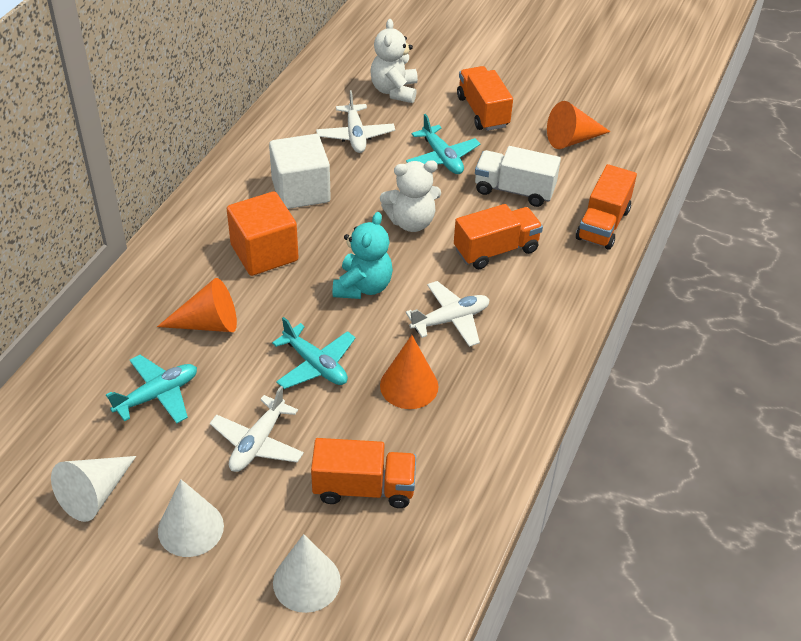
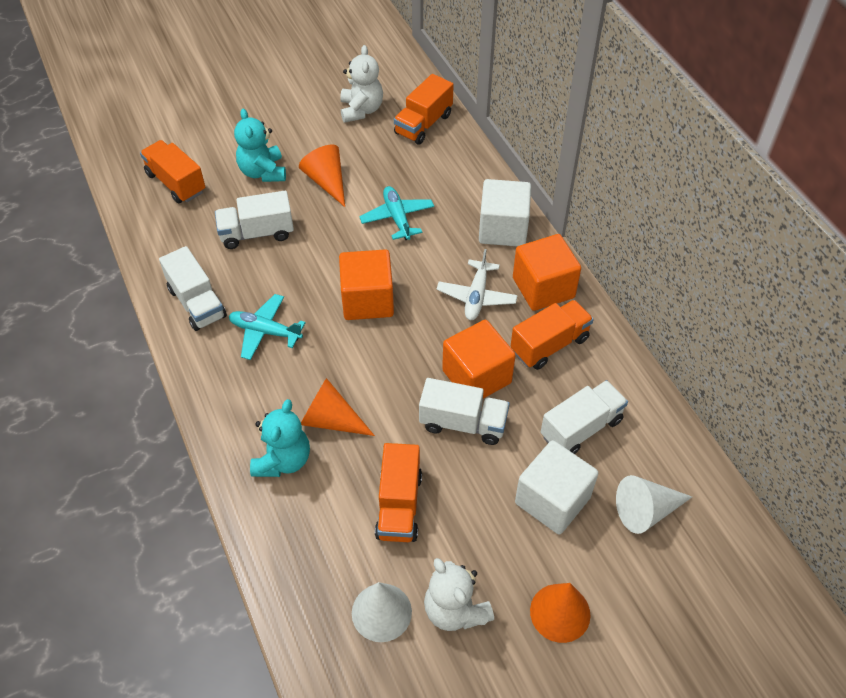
orange cube: 1 -> 3
turquoise plane: 3 -> 2
turquoise teddy bear: 1 -> 2
white cone: 3 -> 2
white cube: 1 -> 2
white plane: 3 -> 1
white truck: 1 -> 4

